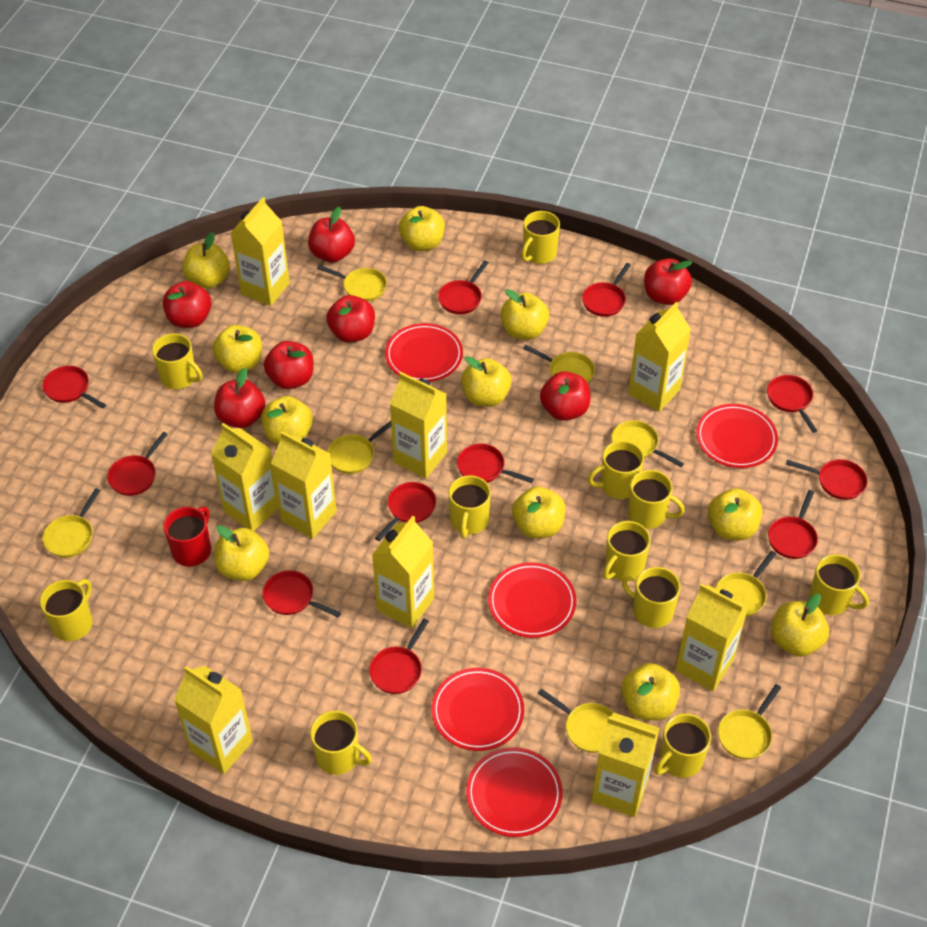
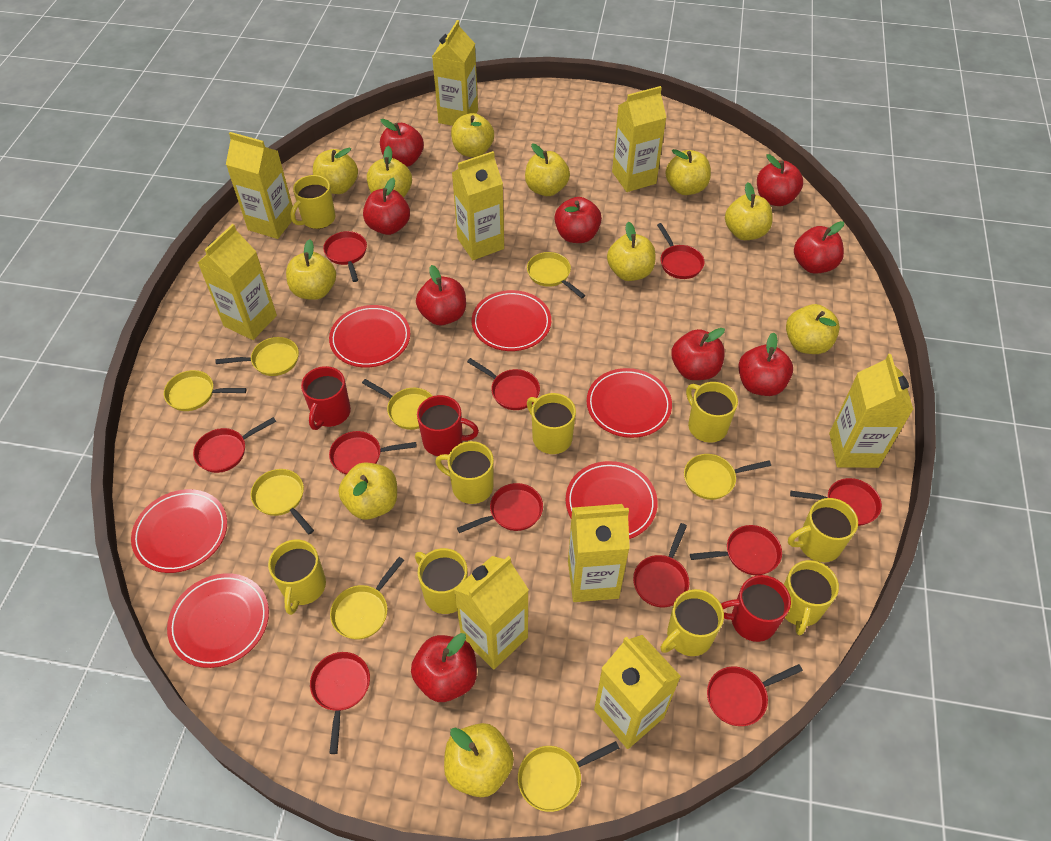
red apple: 7 -> 9
red mug: 1 -> 3
red plate: 5 -> 6
yellow mug: 11 -> 9

